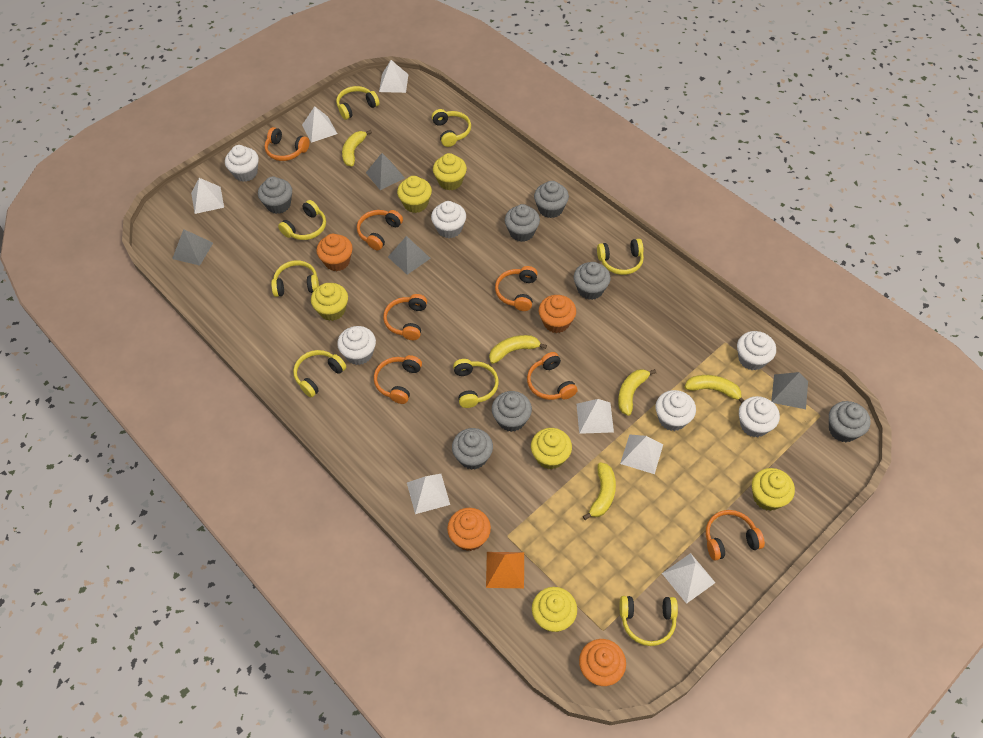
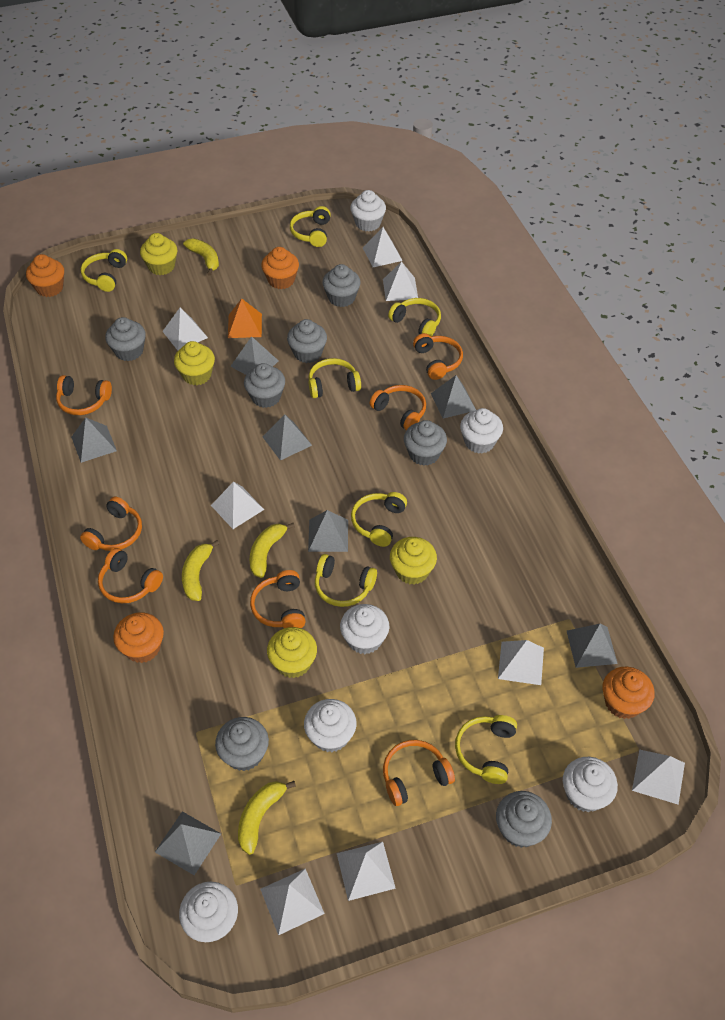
grey pyramid: 4 -> 7
white pyramid: 7 -> 8
yellow banana: 5 -> 4
yellow cupcake: 6 -> 4
yellow headphones: 8 -> 7

